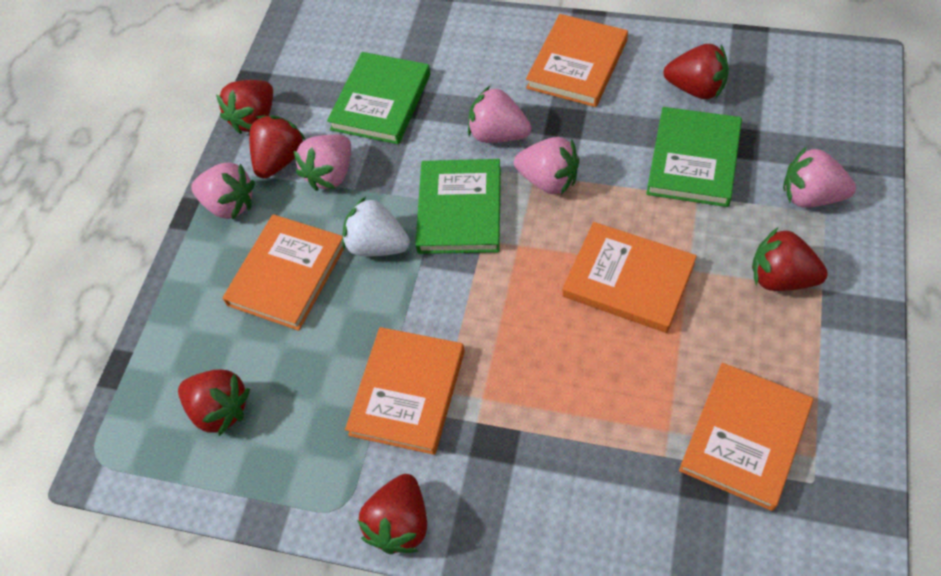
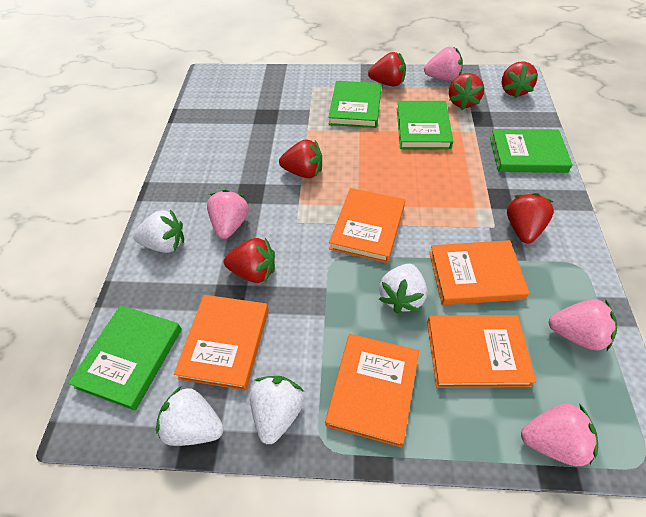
green book: 3 -> 4
pink strawberry: 5 -> 4
white strawberry: 1 -> 4

